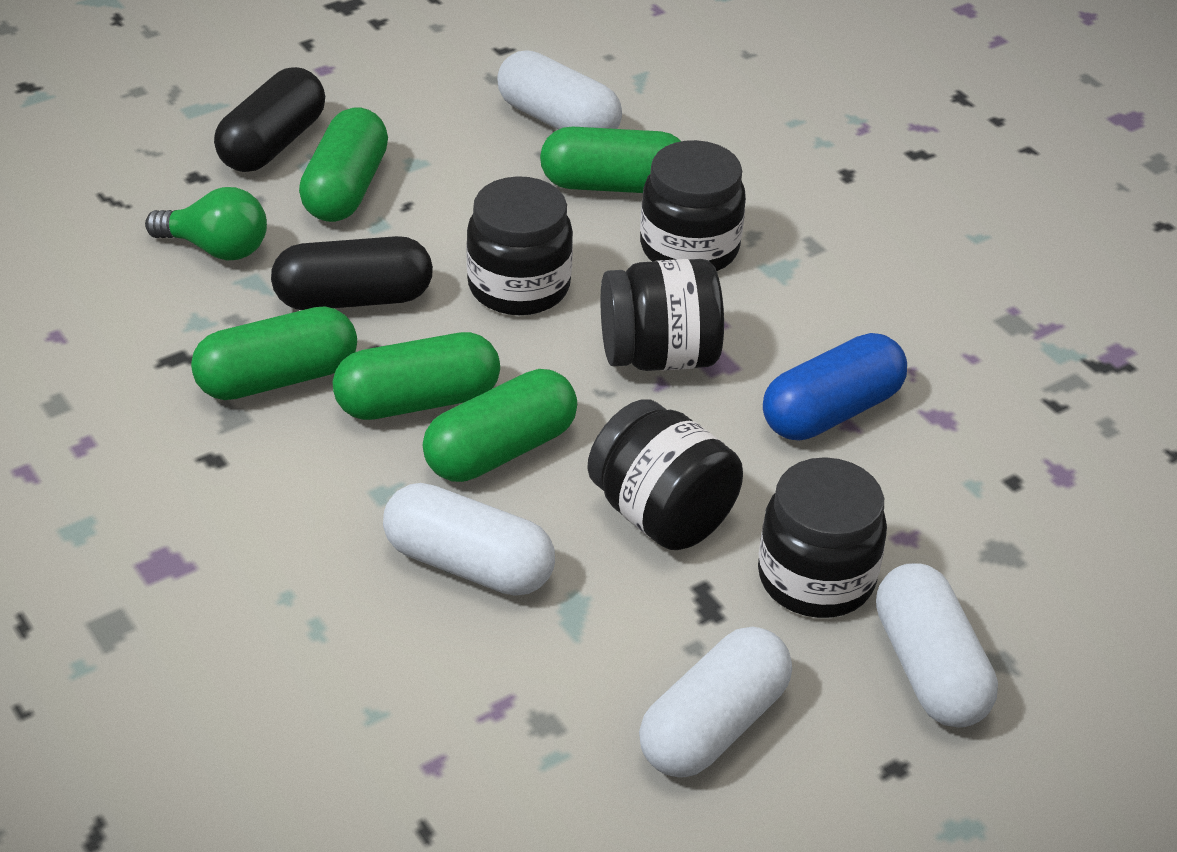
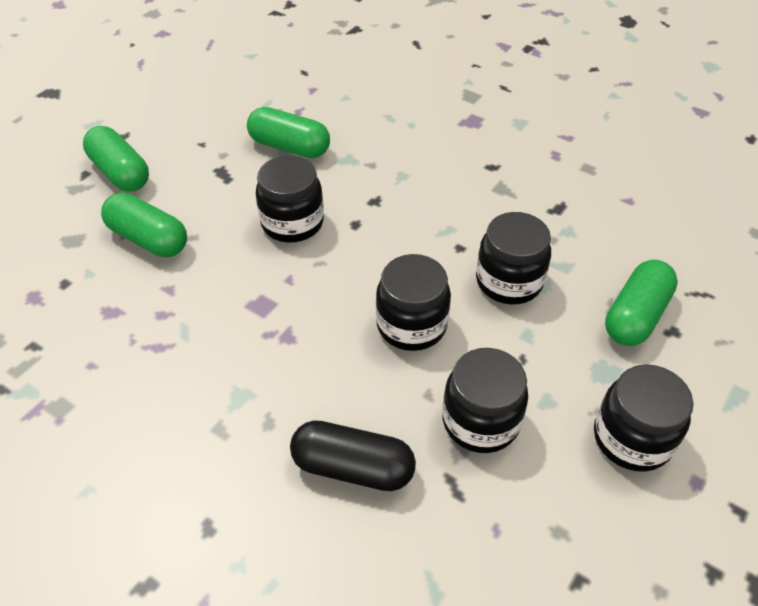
black capsule: 2 -> 1
blue capsule: 1 -> 0
green capsule: 5 -> 4
green light bulb: 1 -> 0
white capsule: 4 -> 0

